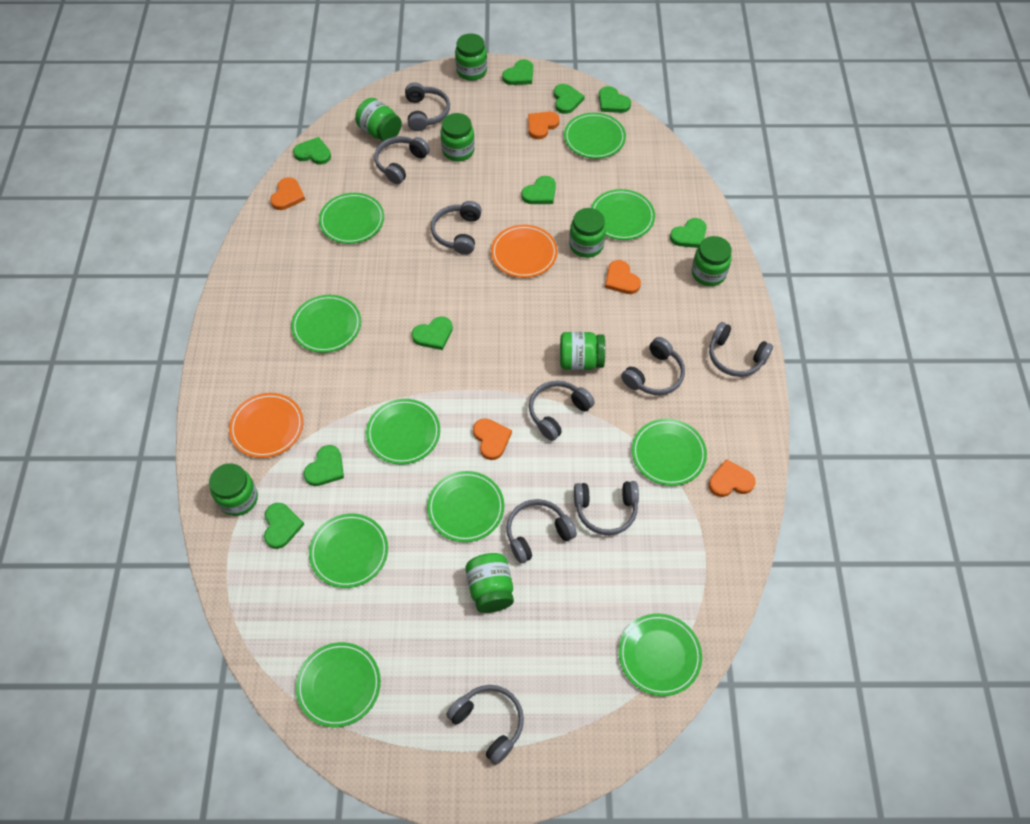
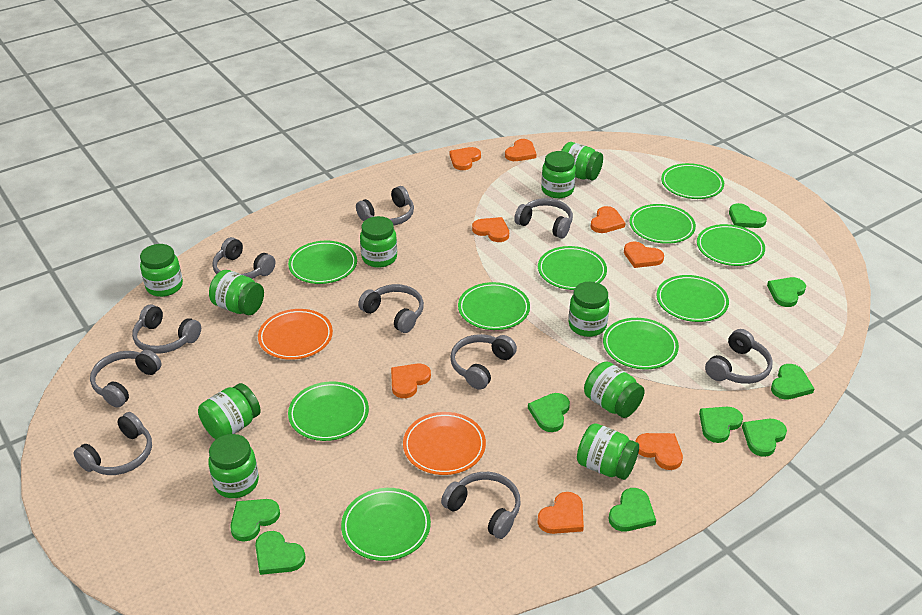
green jar: 8 -> 10
grey headphones: 9 -> 10
orange heart: 5 -> 8

